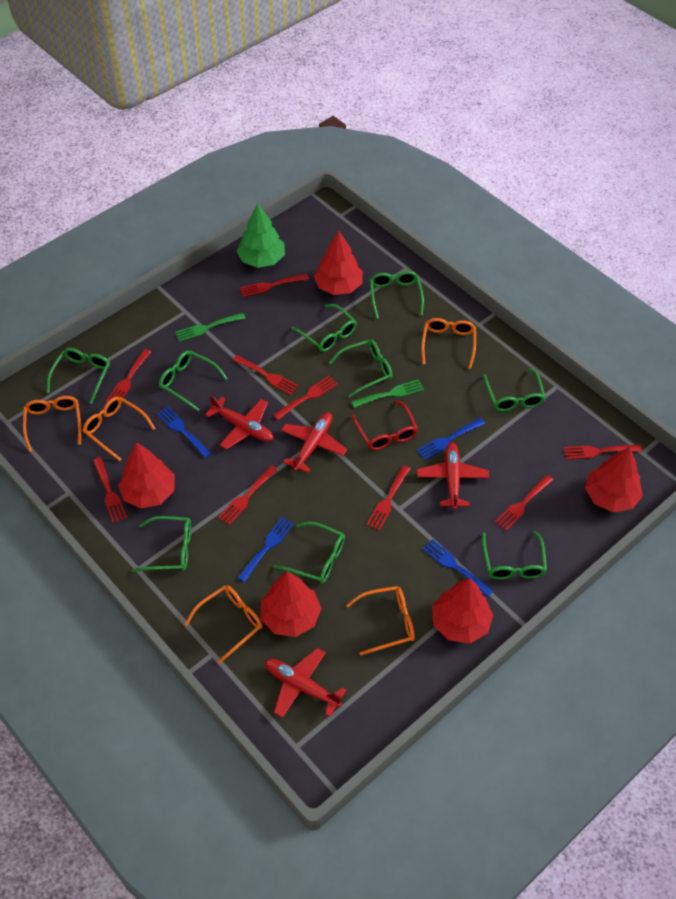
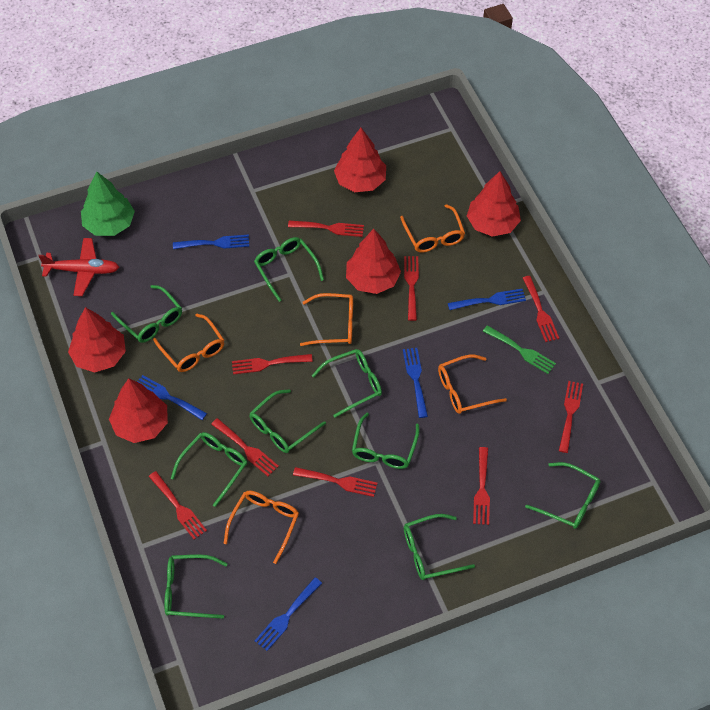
blue fork: 4 -> 5
green fork: 2 -> 1
red glasses: 1 -> 0
red plane: 4 -> 1

